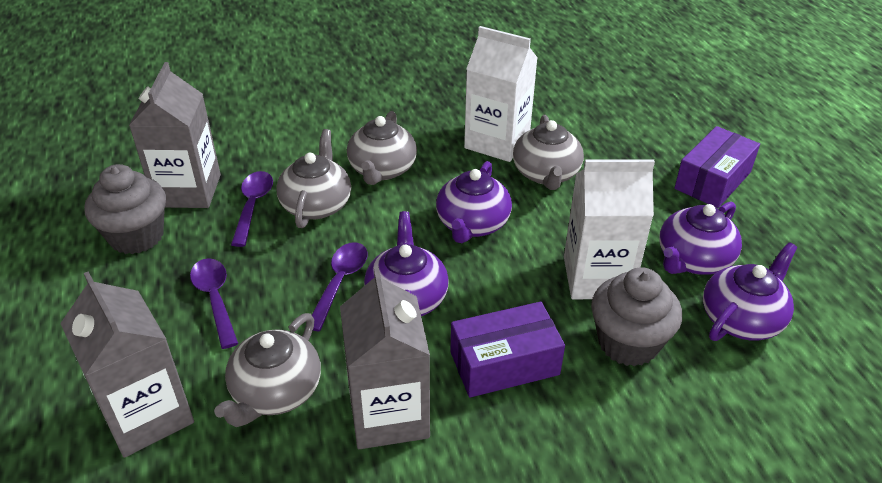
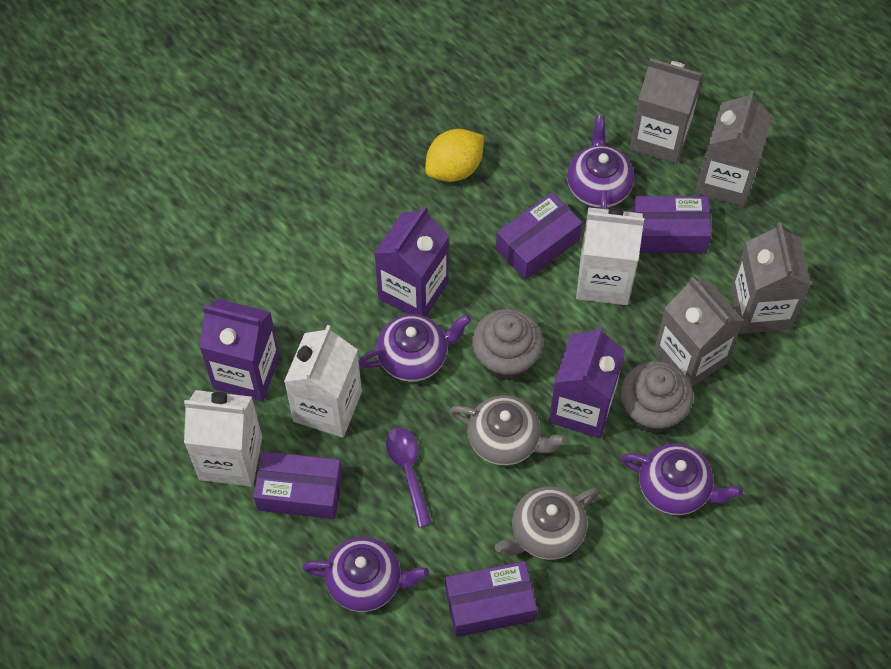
grey carton: 3 -> 4
grey teapot: 4 -> 2
purple box: 2 -> 4
purple carton: 0 -> 3
purple spoon: 3 -> 1
white carton: 2 -> 3
yellow lemon: 0 -> 1

